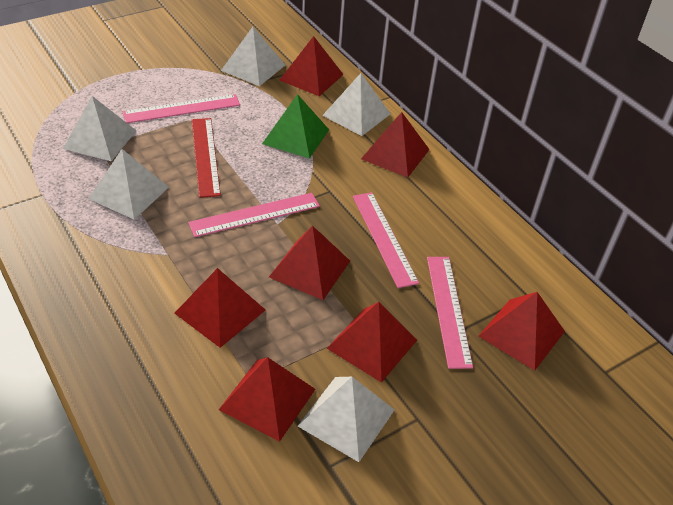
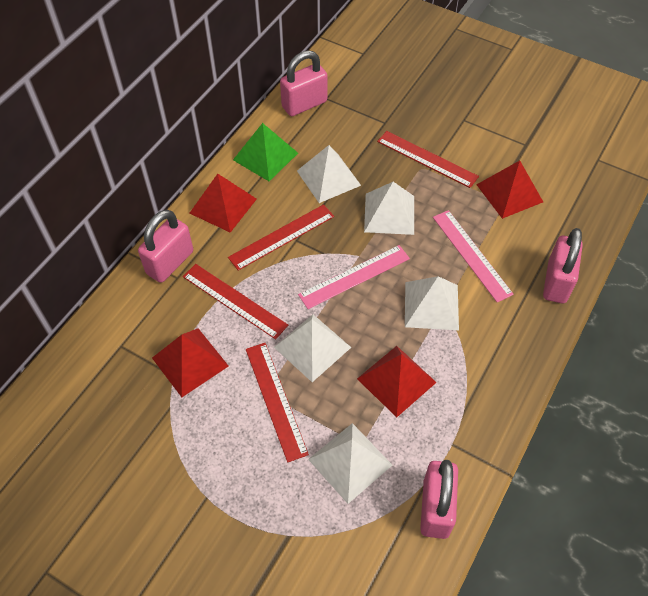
pink padlock: 0 -> 4
pink ruler: 4 -> 2
red pyramid: 7 -> 4
red ruler: 1 -> 4

